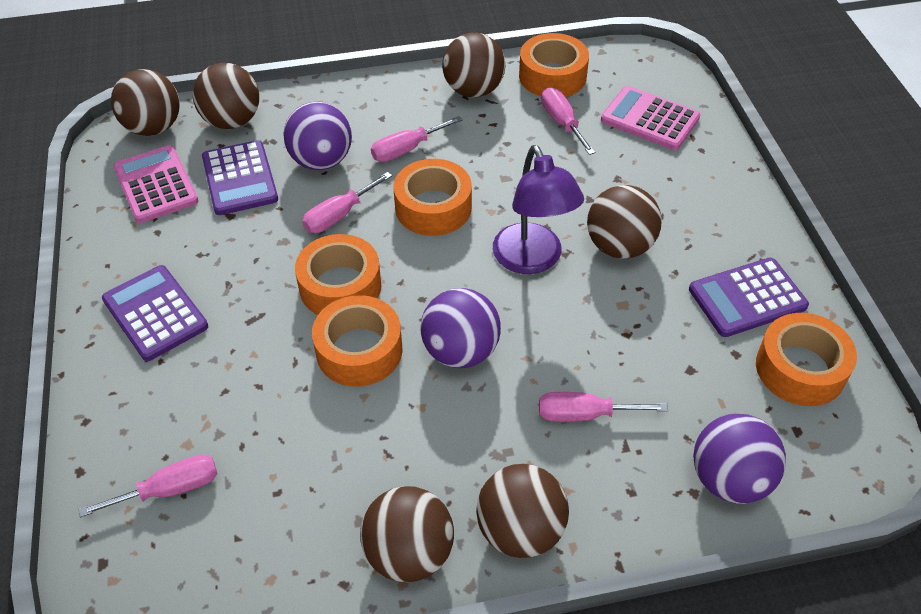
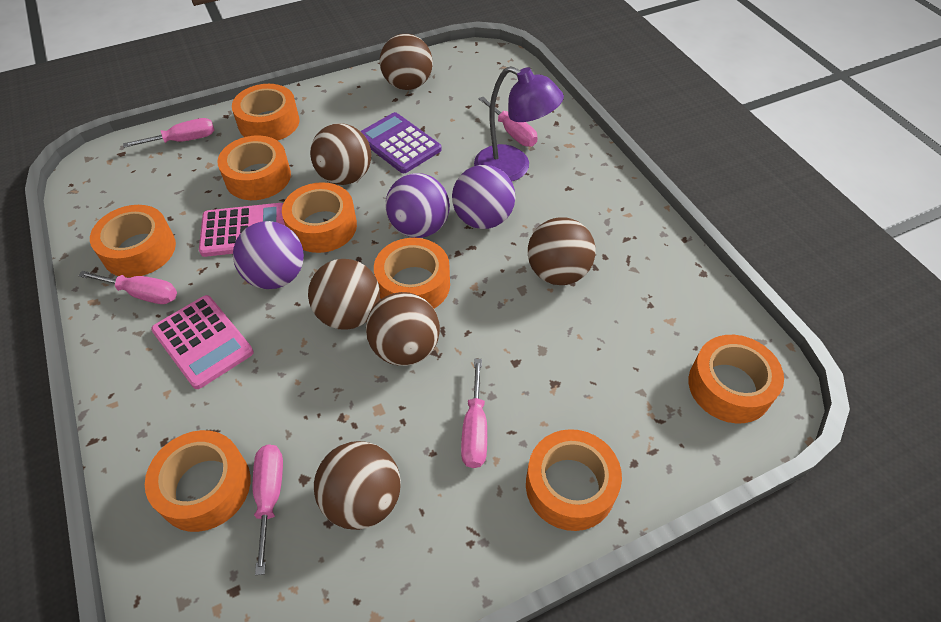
orange tape: 5 -> 8
purple calculator: 3 -> 1

